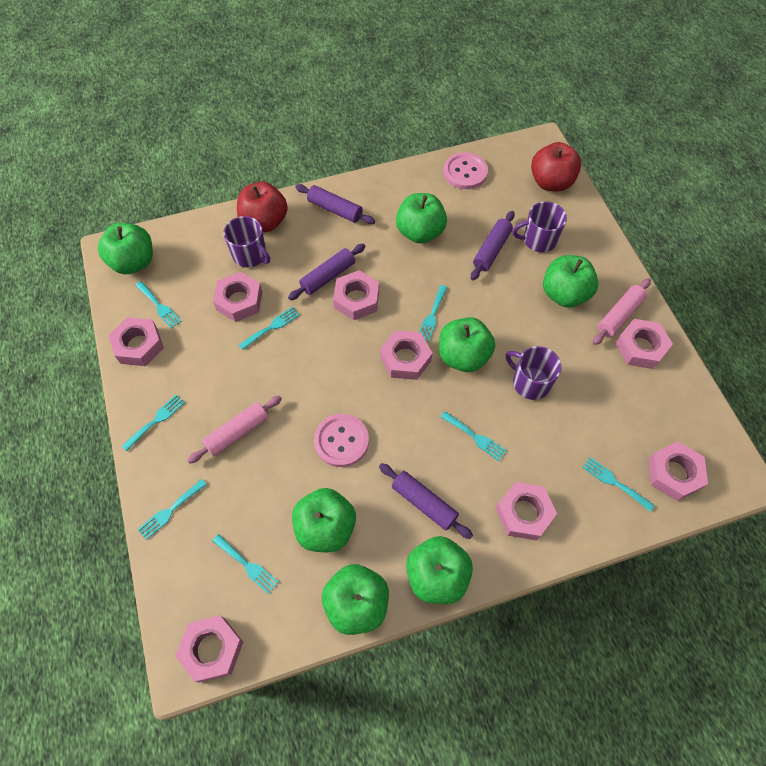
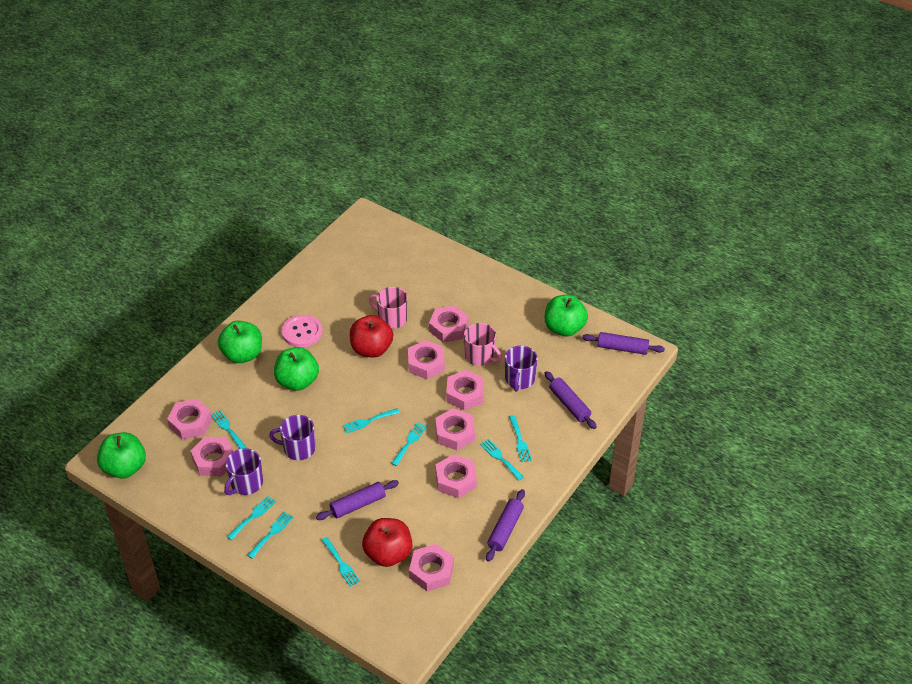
green apple: 7 -> 4
pink button: 2 -> 1
pink mug: 0 -> 2
pink rolling pin: 2 -> 0

